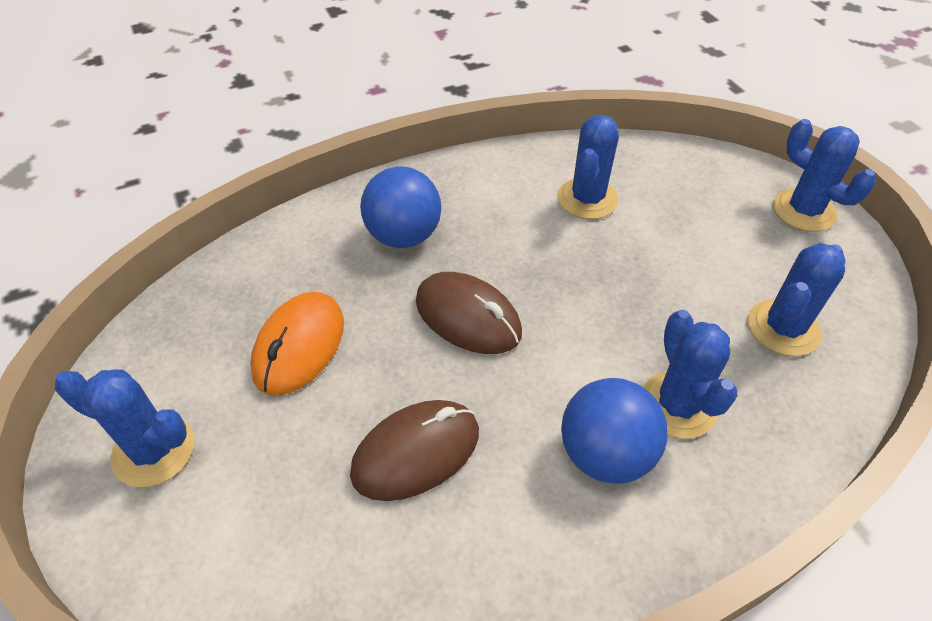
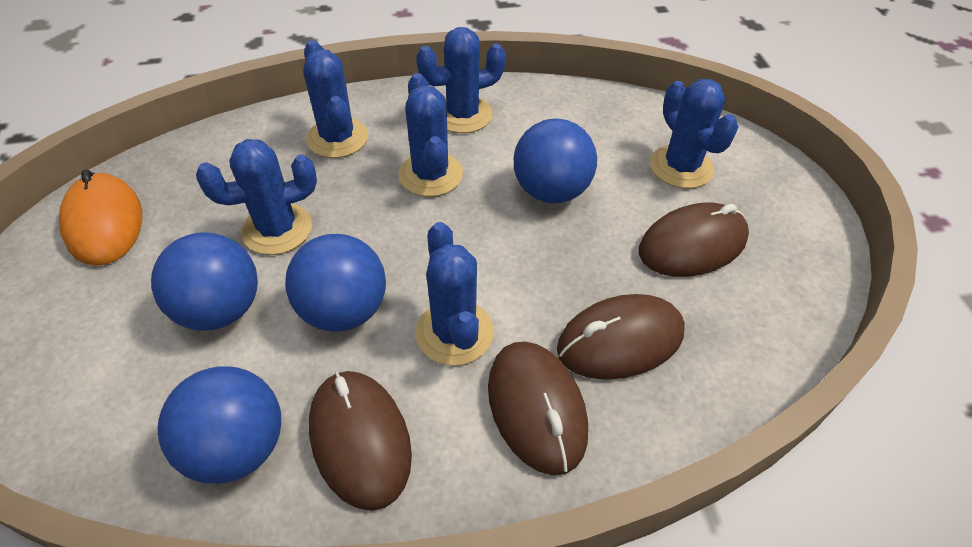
blue ball: 2 -> 4
blue cactus: 5 -> 6
brown mouse: 2 -> 4

